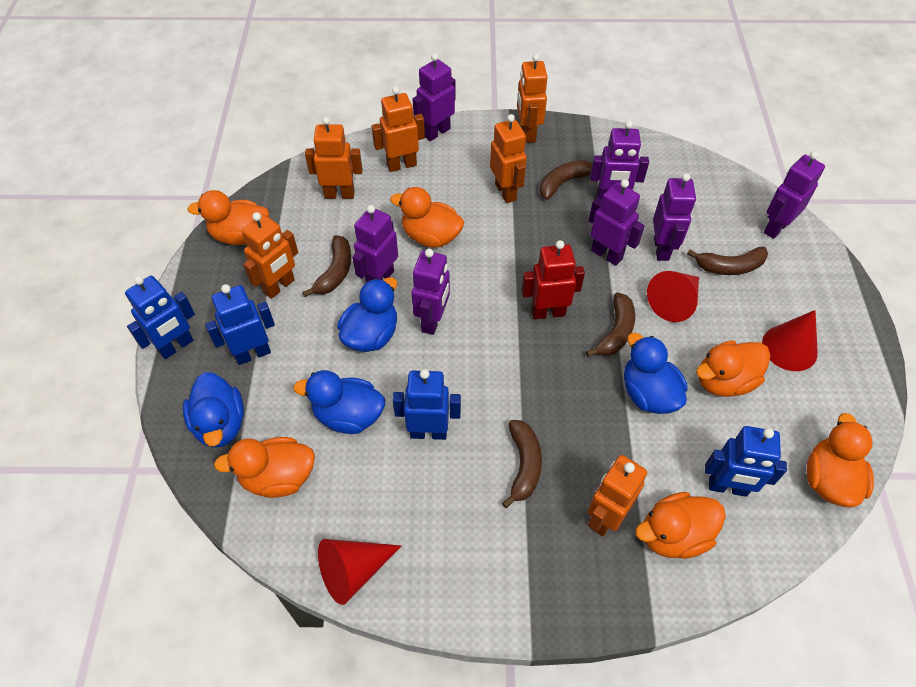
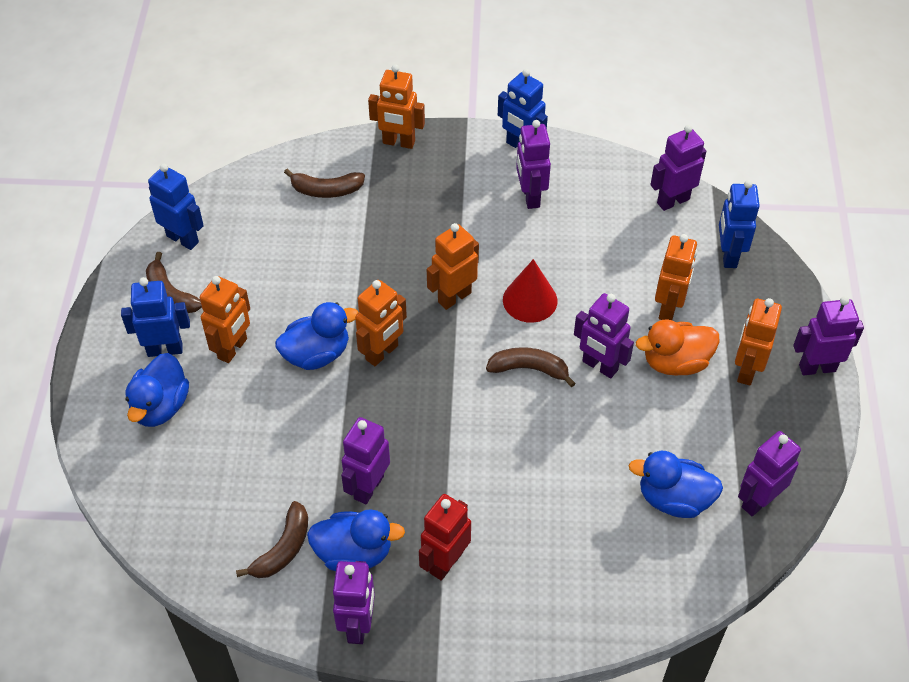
brown banana: 5 -> 4
orange duck: 6 -> 1
red cone: 3 -> 1

